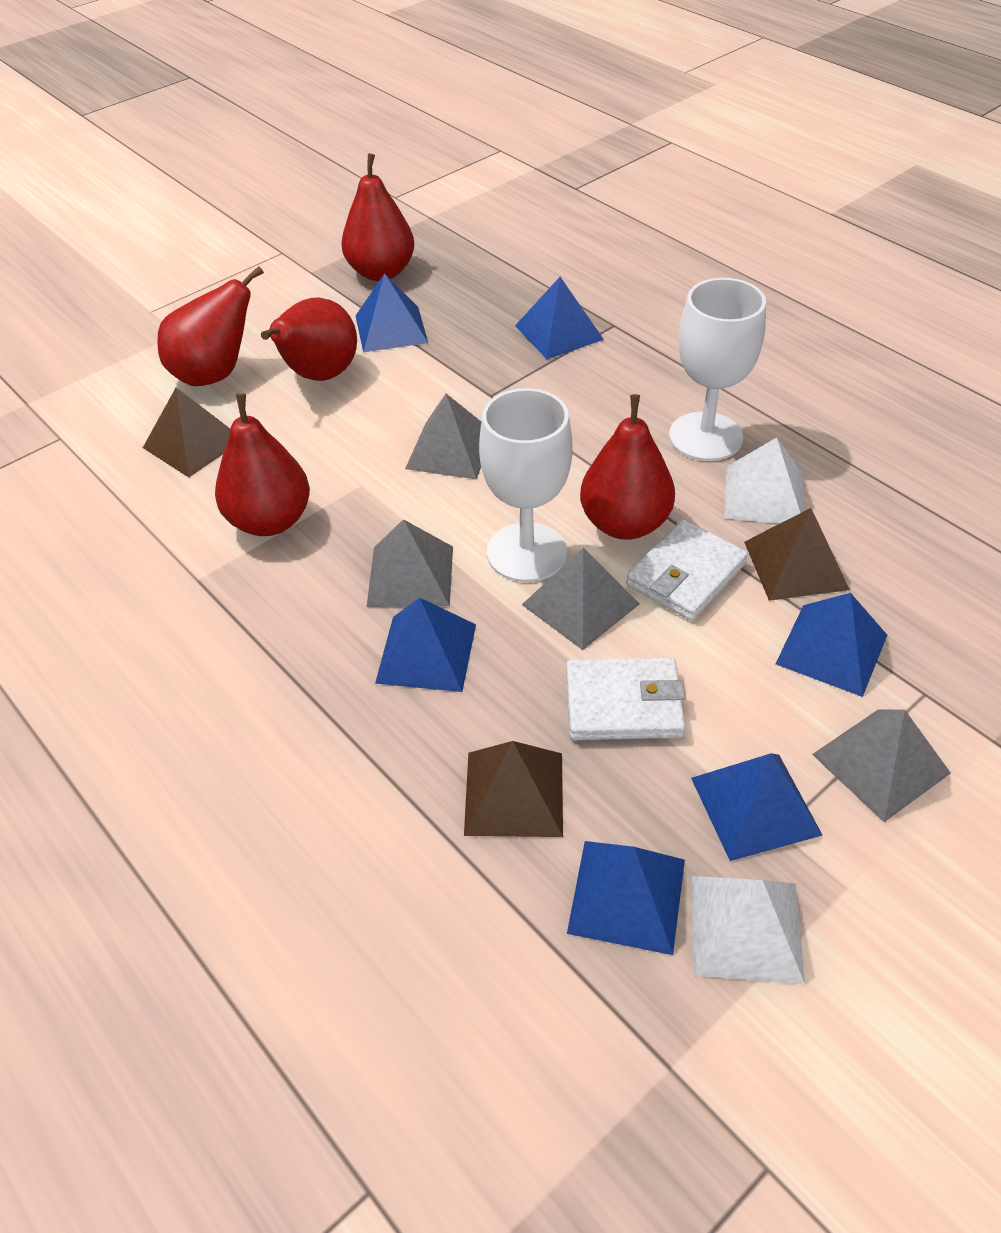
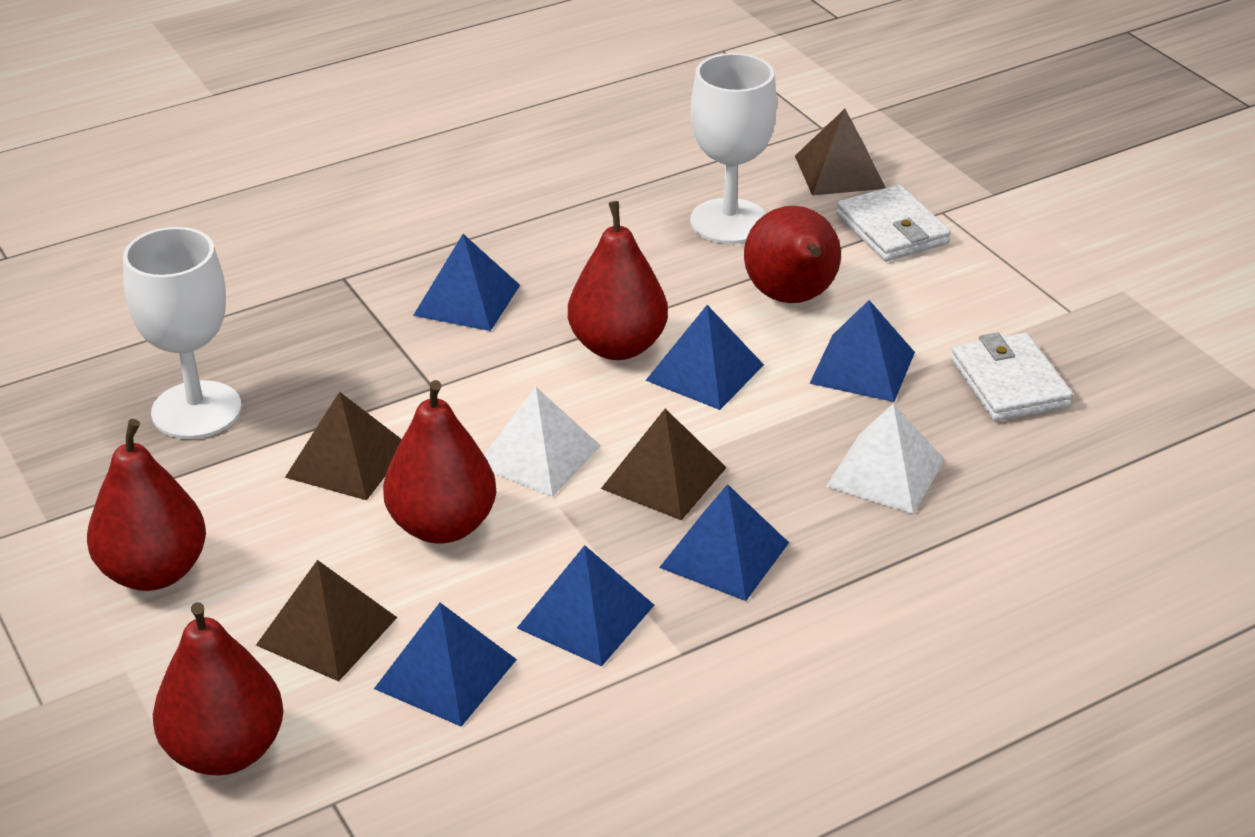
brown pyramid: 3 -> 4
grey pyramid: 4 -> 0

